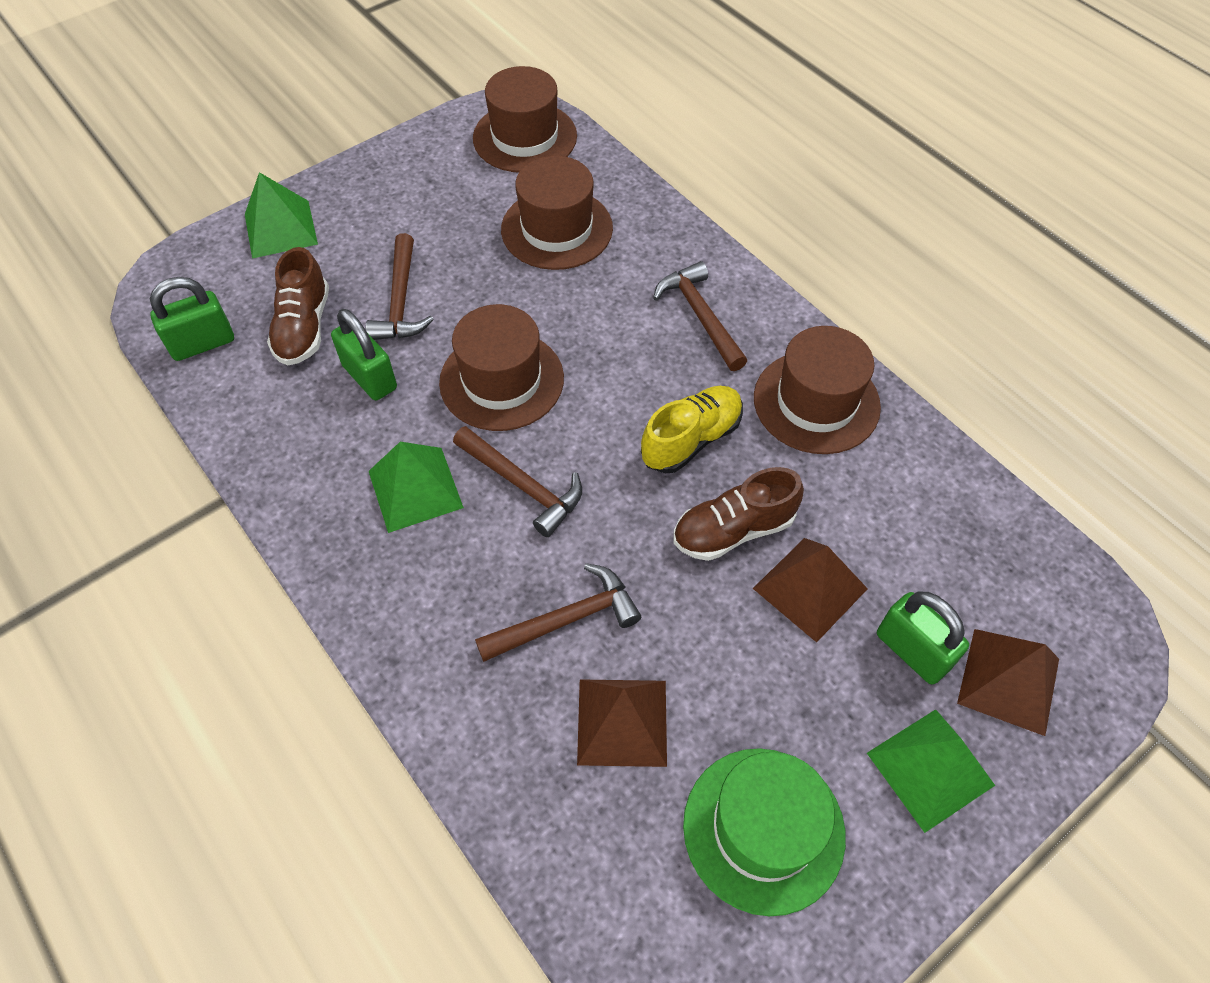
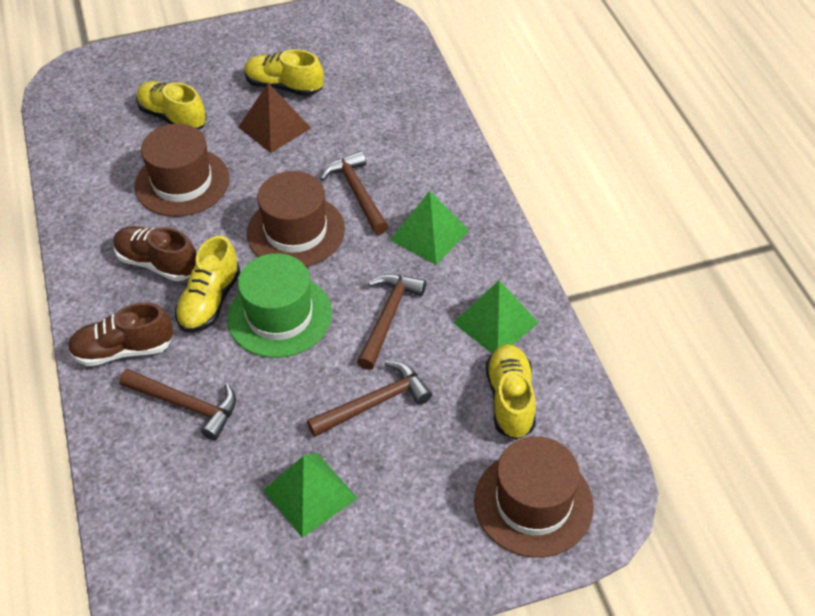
brown hat: 4 -> 3
brown pyramid: 3 -> 1
green padlock: 3 -> 0
yellow shoe: 1 -> 4

